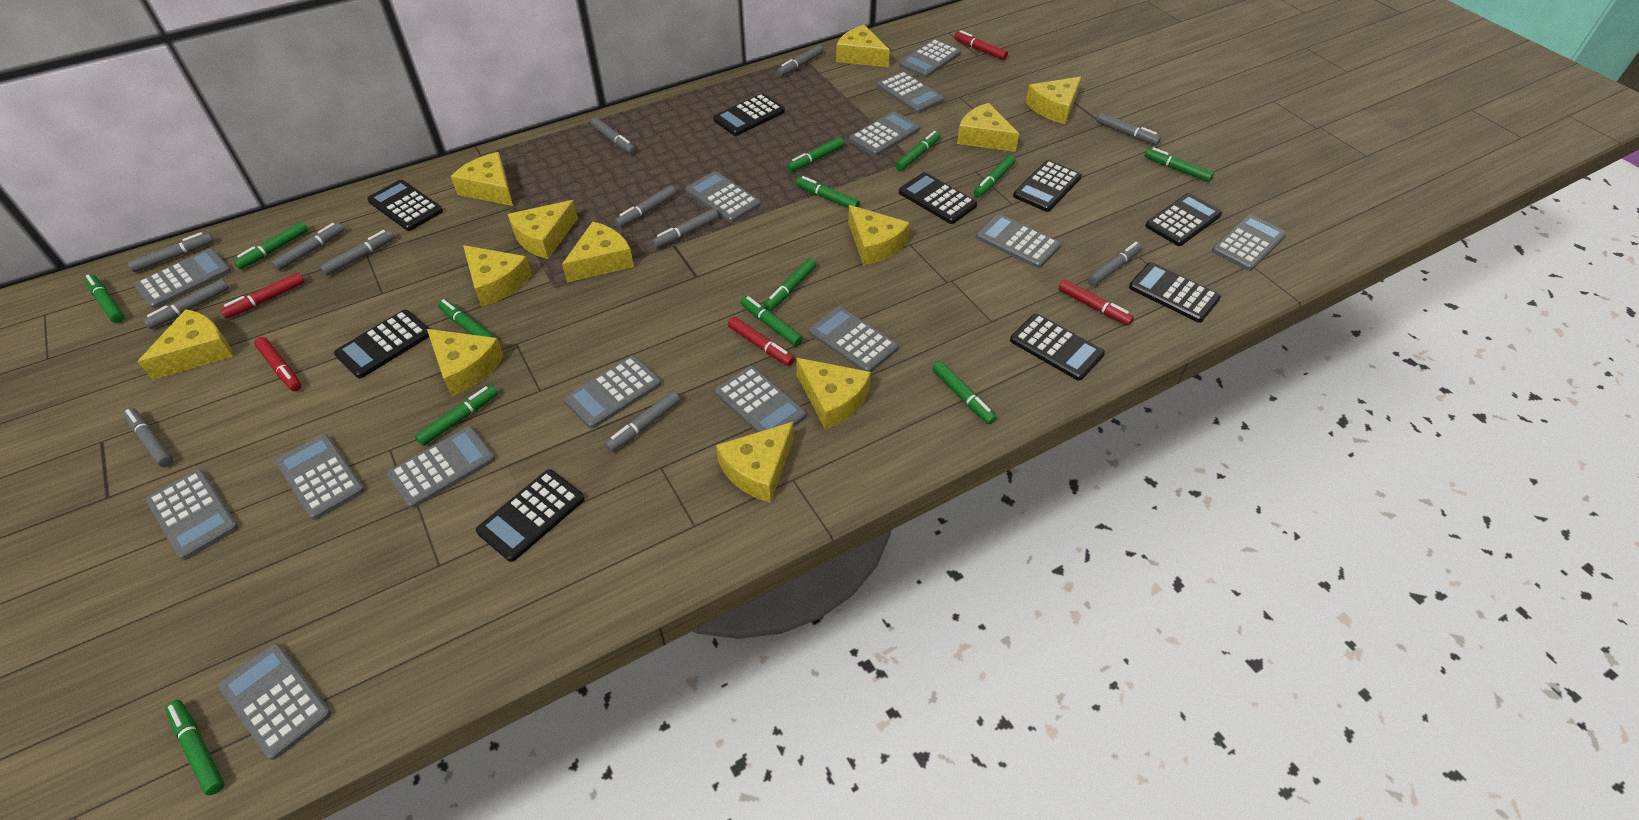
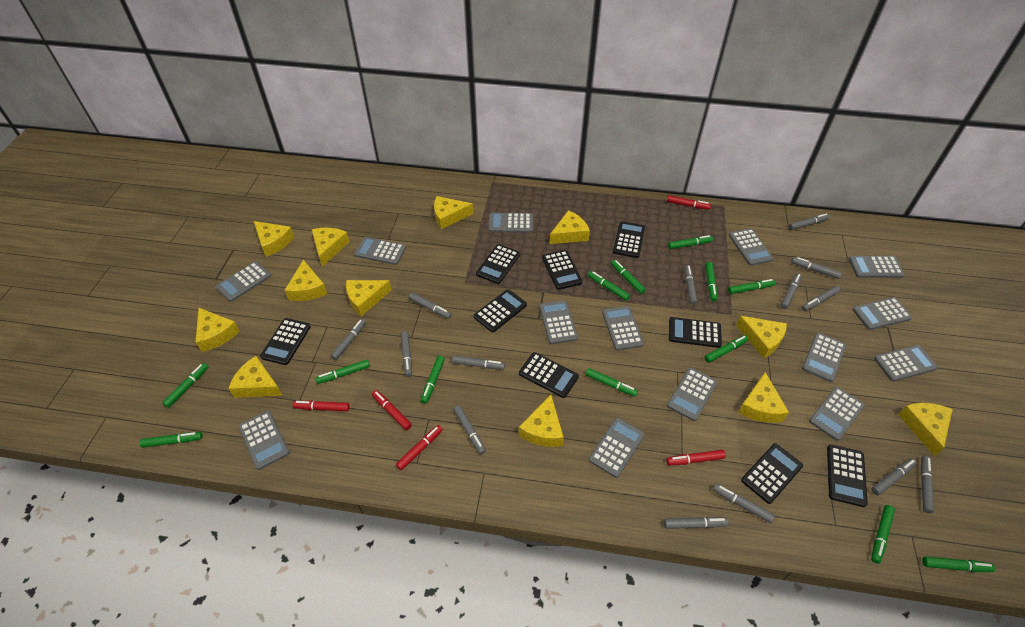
grey marker: 12 -> 14

